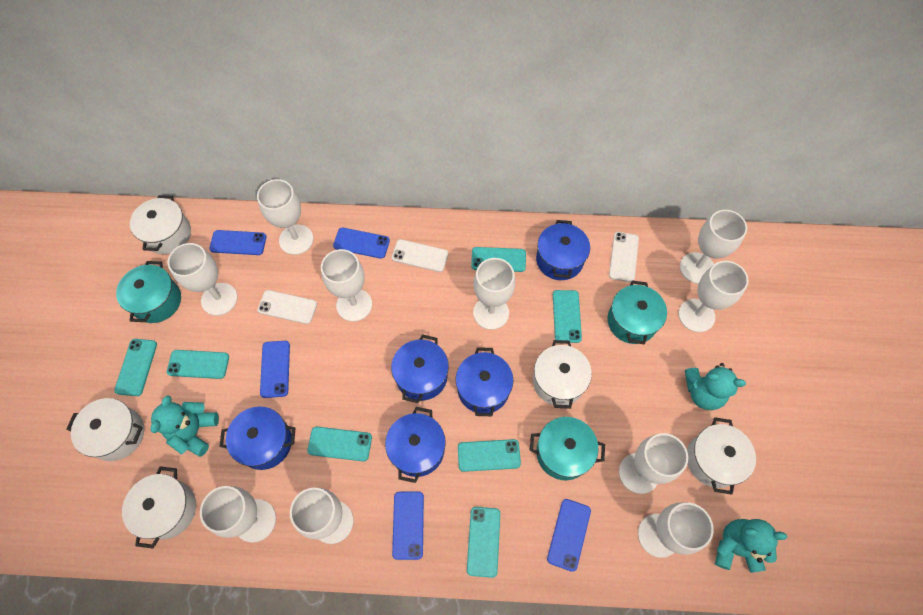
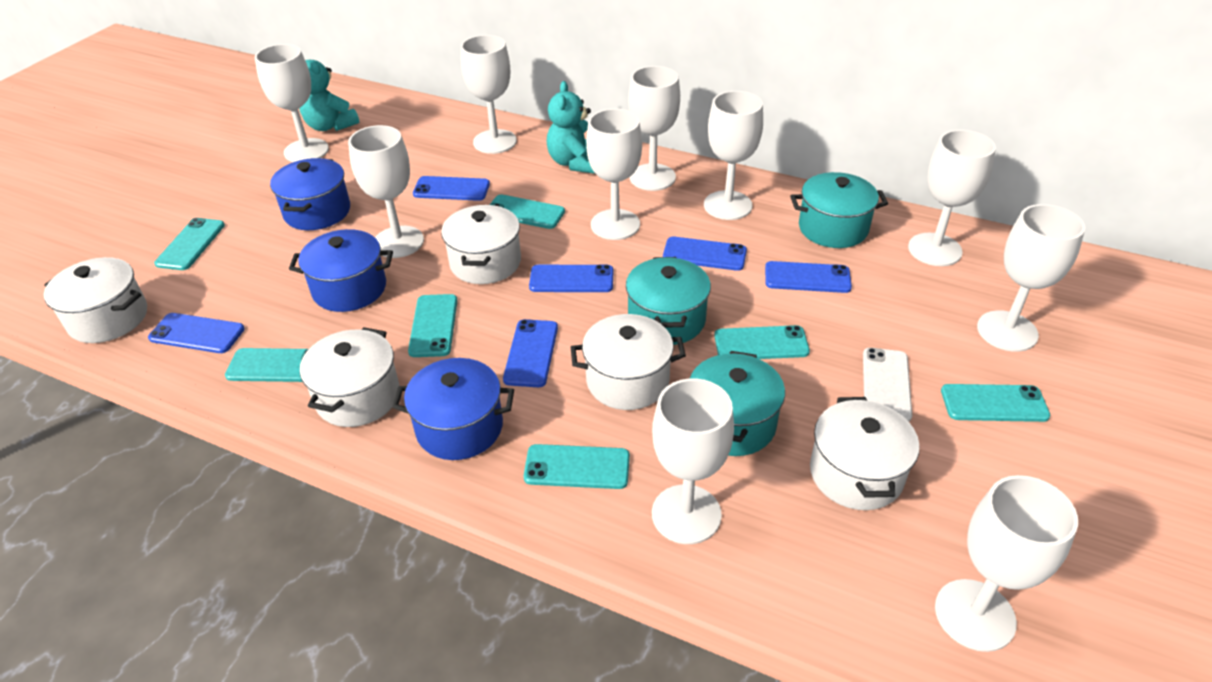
blue phone: 5 -> 6
blue pot: 5 -> 3
turquoise teddy bear: 3 -> 2
white phone: 3 -> 1

